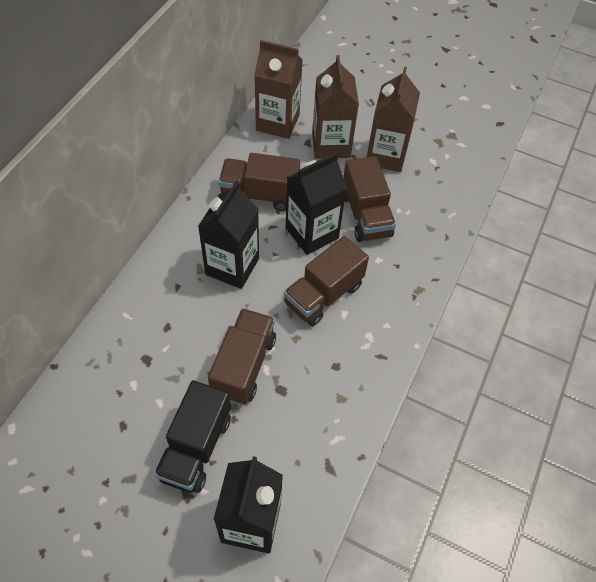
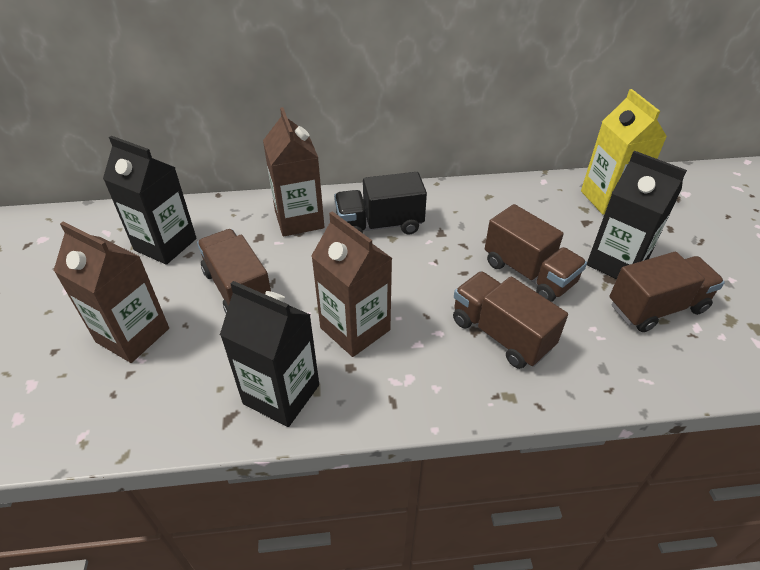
yellow carton: 0 -> 1

